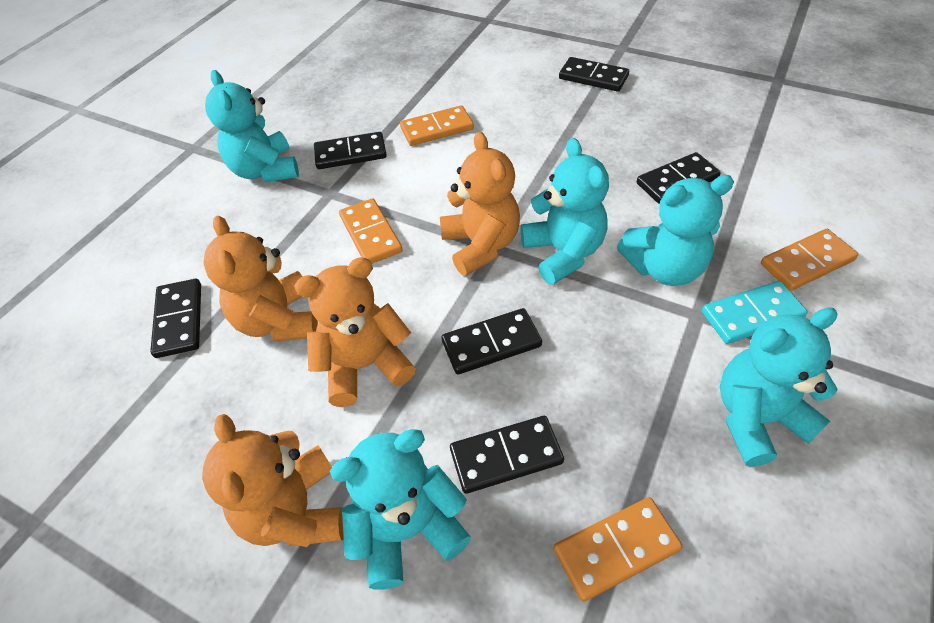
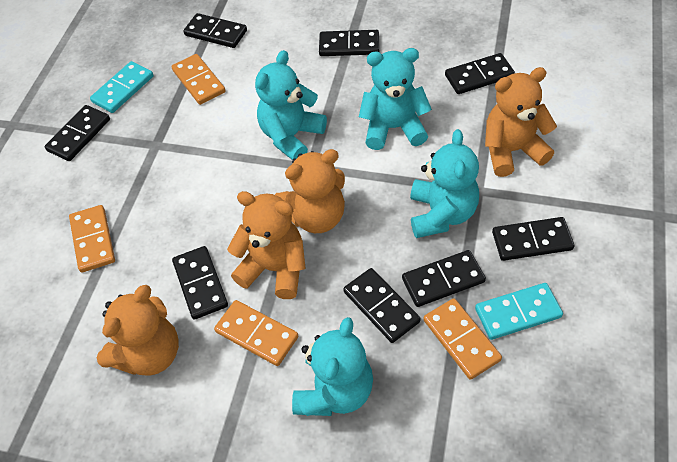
black domino: 6 -> 8
turquoise domino: 1 -> 2
turquoise teddy bear: 5 -> 4

